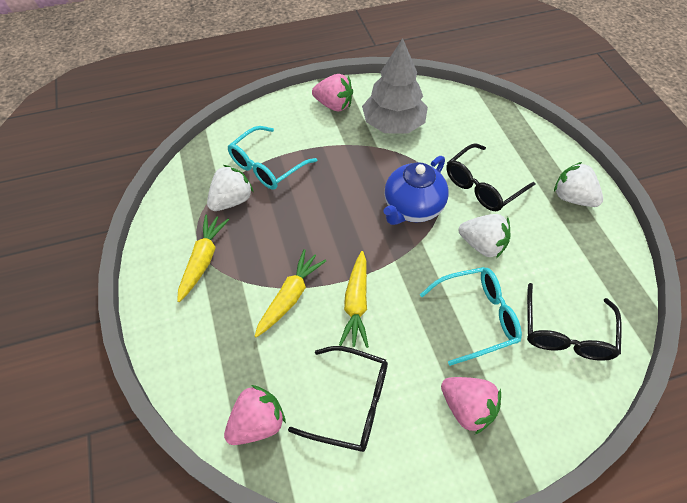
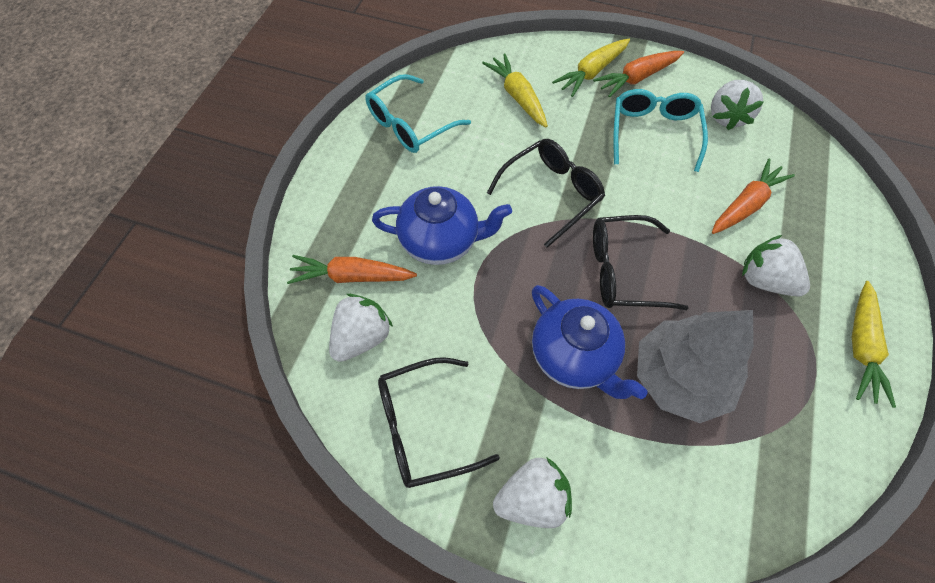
blue teapot: 1 -> 2
orange carrot: 0 -> 3
pink strawberry: 3 -> 0
white strawberry: 3 -> 4

